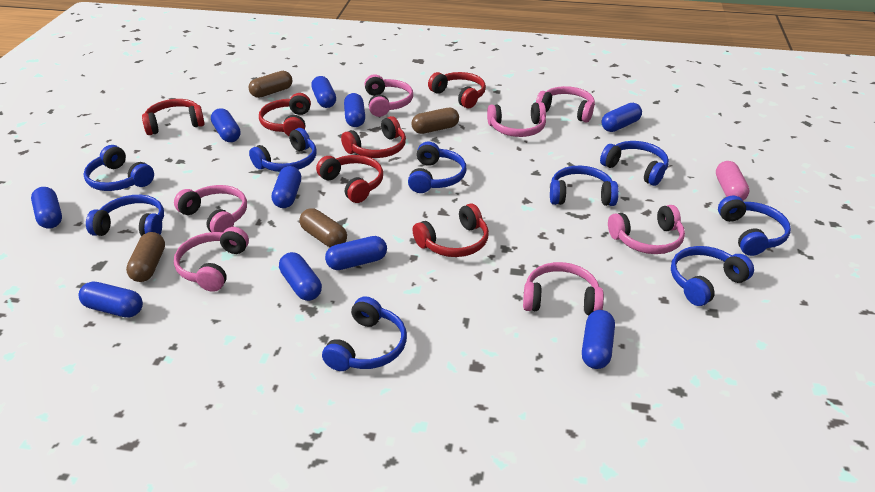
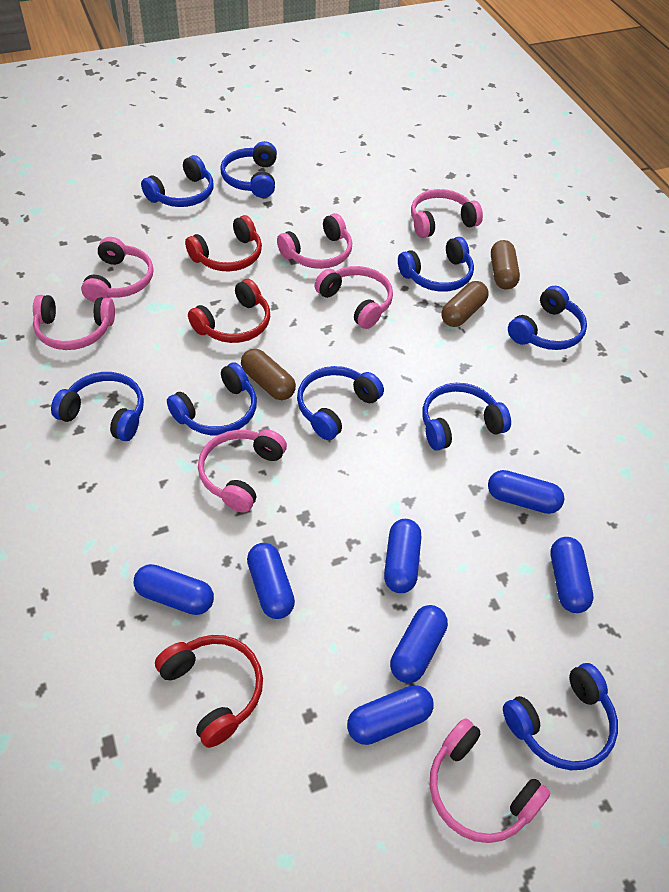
blue capsule: 10 -> 7
brown capsule: 4 -> 3
pink capsule: 1 -> 0
red headphones: 6 -> 3

